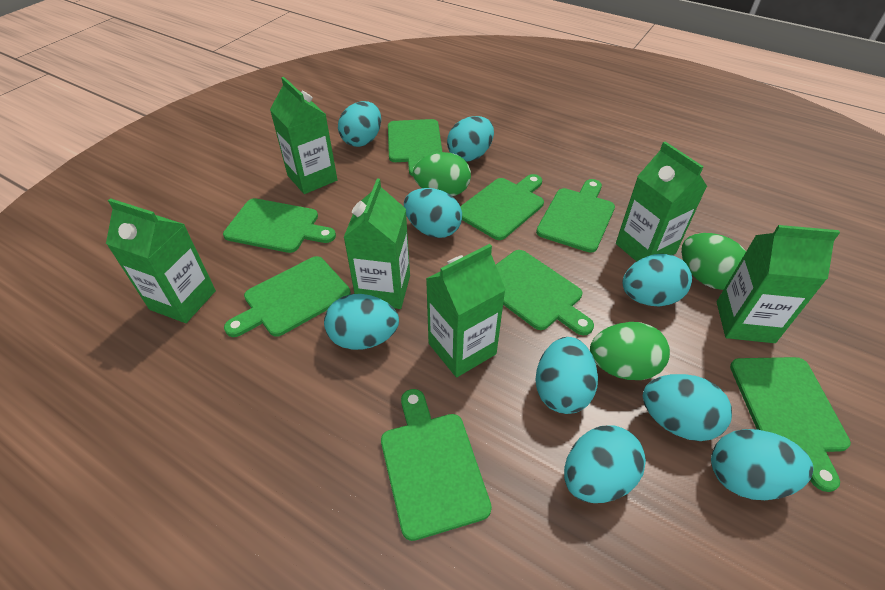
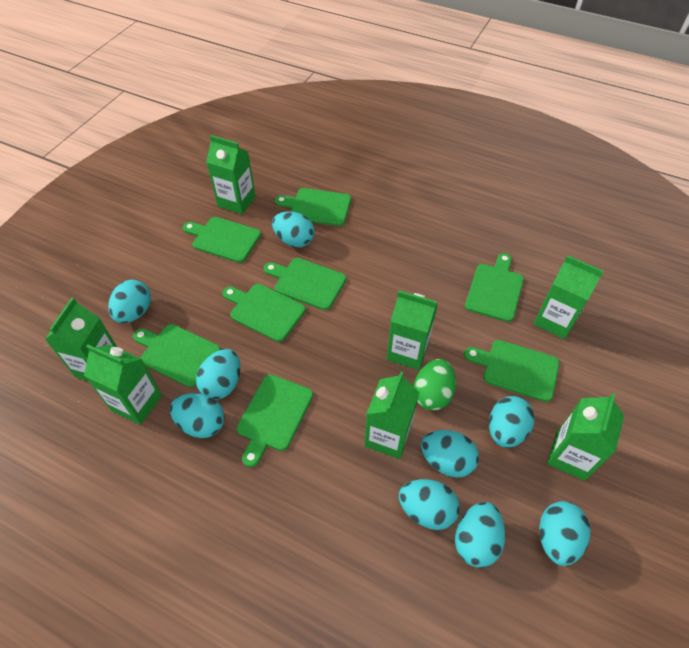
green carton: 6 -> 7
green egg: 3 -> 1

